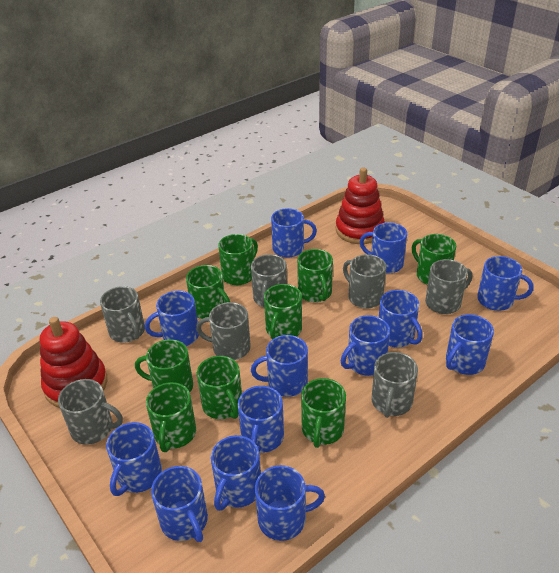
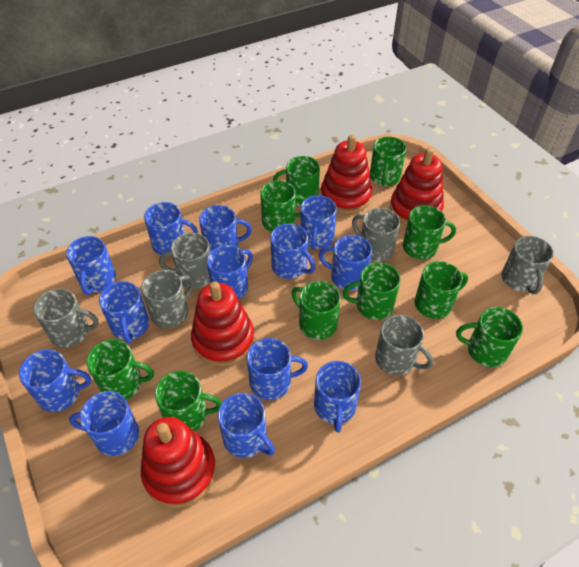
green mug: 9 -> 10
grey mug: 7 -> 6
red stacking toy: 2 -> 4

